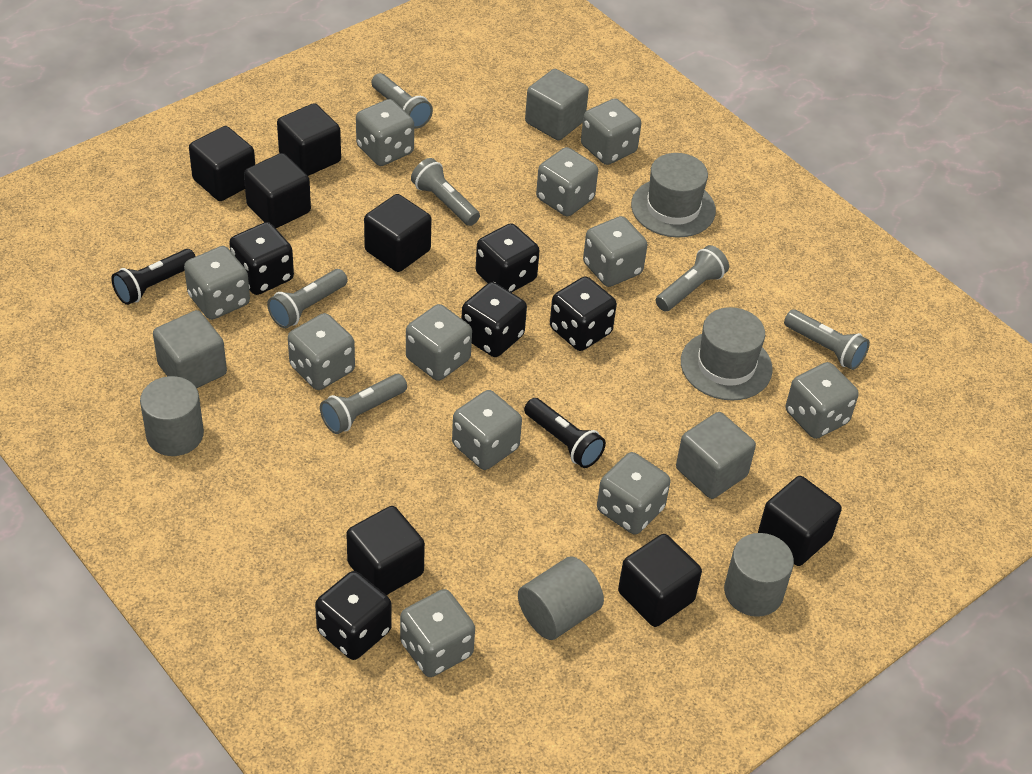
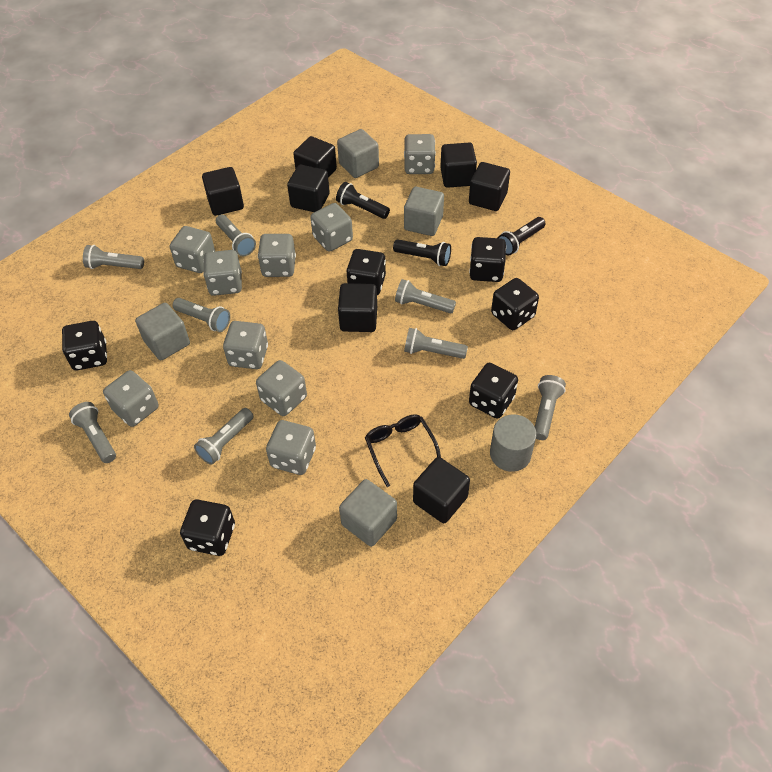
black dice: 5 -> 6
black flashlight: 2 -> 3
black glasses: 0 -> 1
grey cube: 3 -> 4
grey cylinder: 3 -> 1
grey dice: 11 -> 9
grey flashlight: 6 -> 8
grey hat: 2 -> 0

